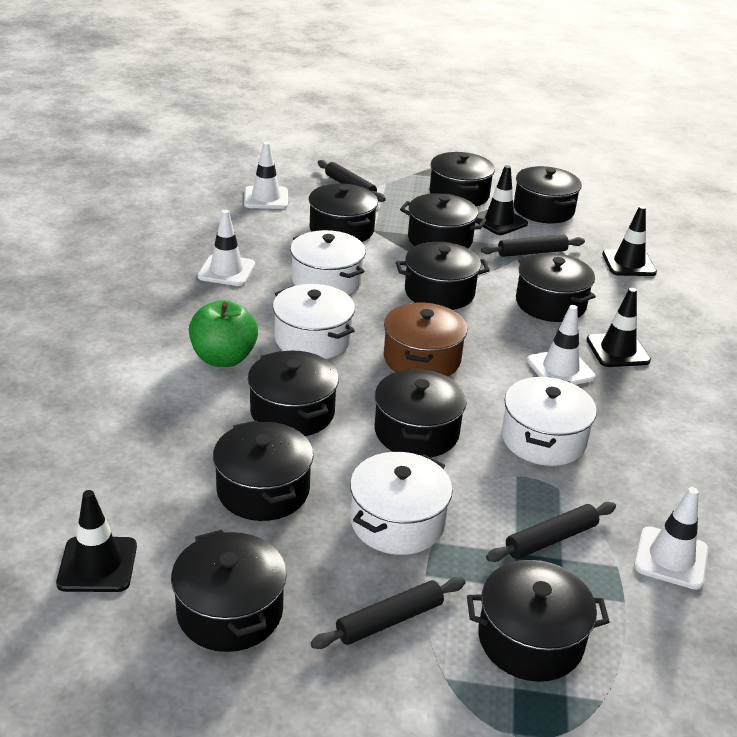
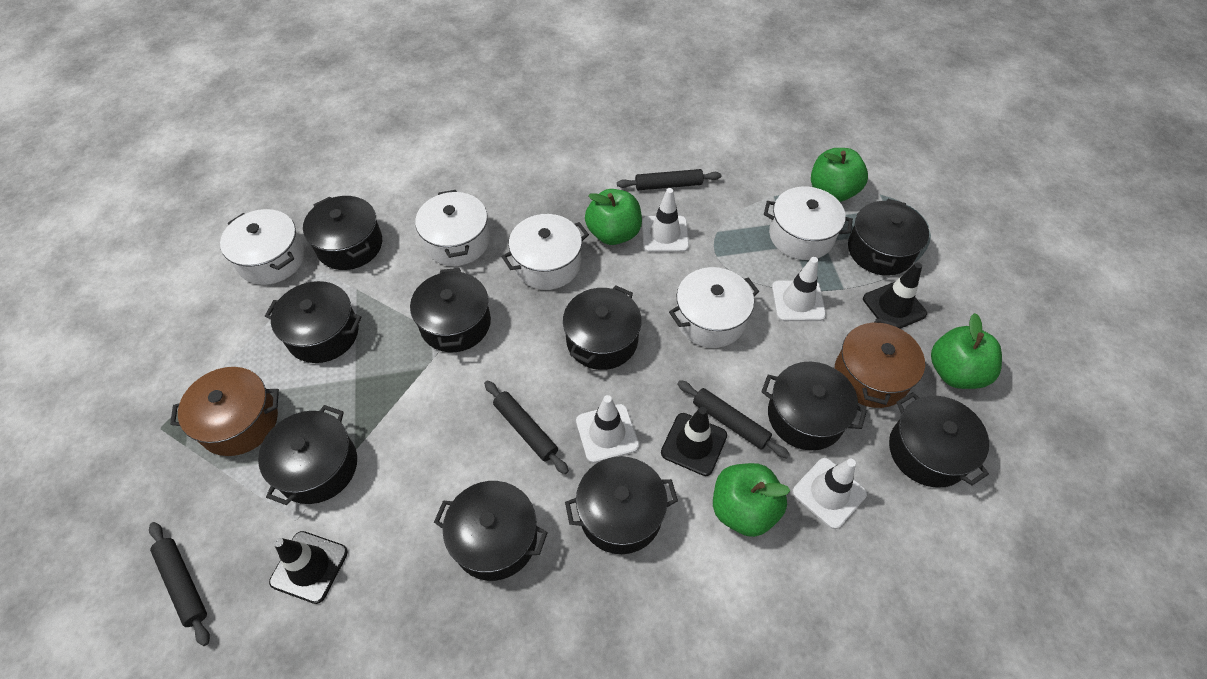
black pot: 11 -> 10
black traffic cone: 4 -> 3
brown pot: 1 -> 2
green apple: 1 -> 4
white pot: 4 -> 5

